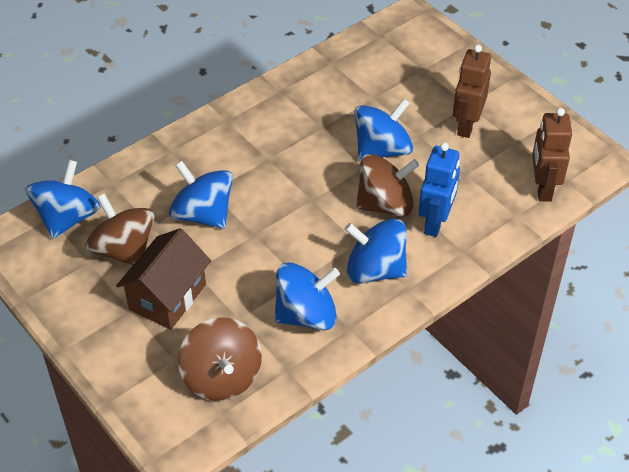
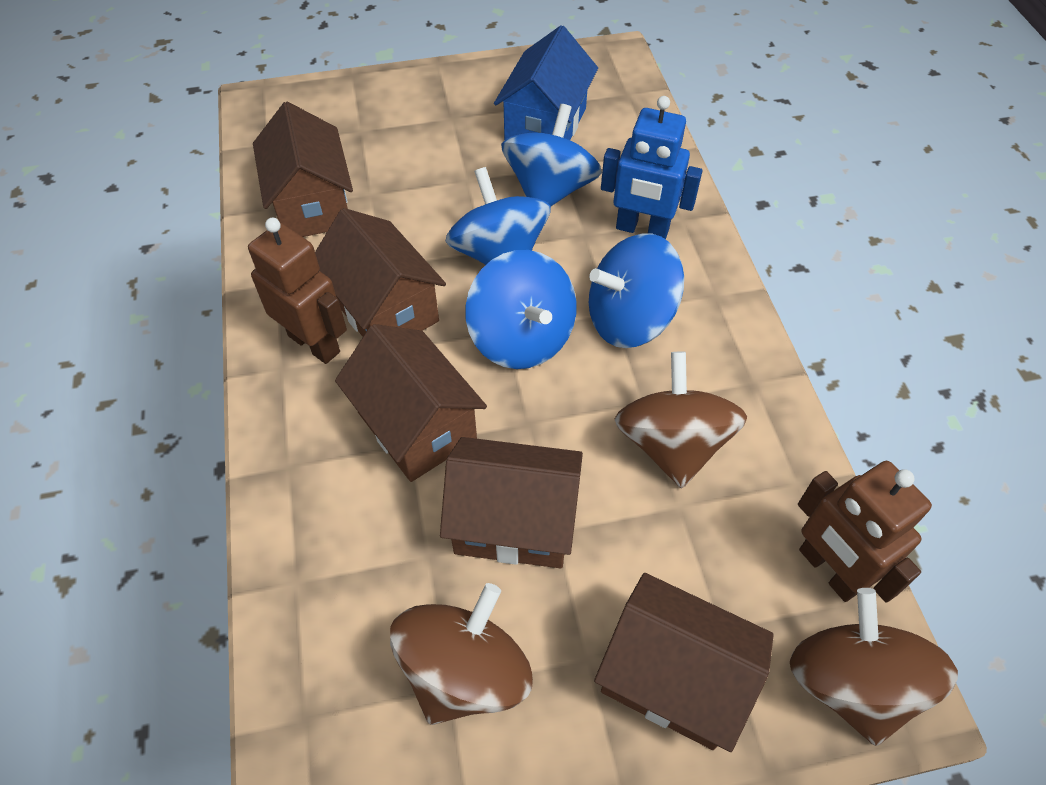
blue house: 0 -> 1
blue spinning top: 5 -> 4
brown house: 1 -> 5

